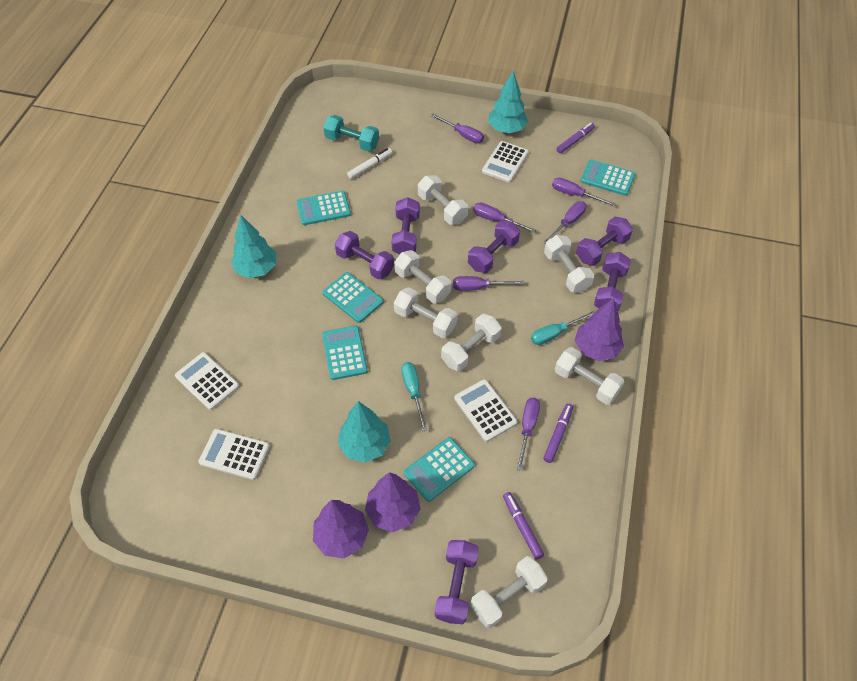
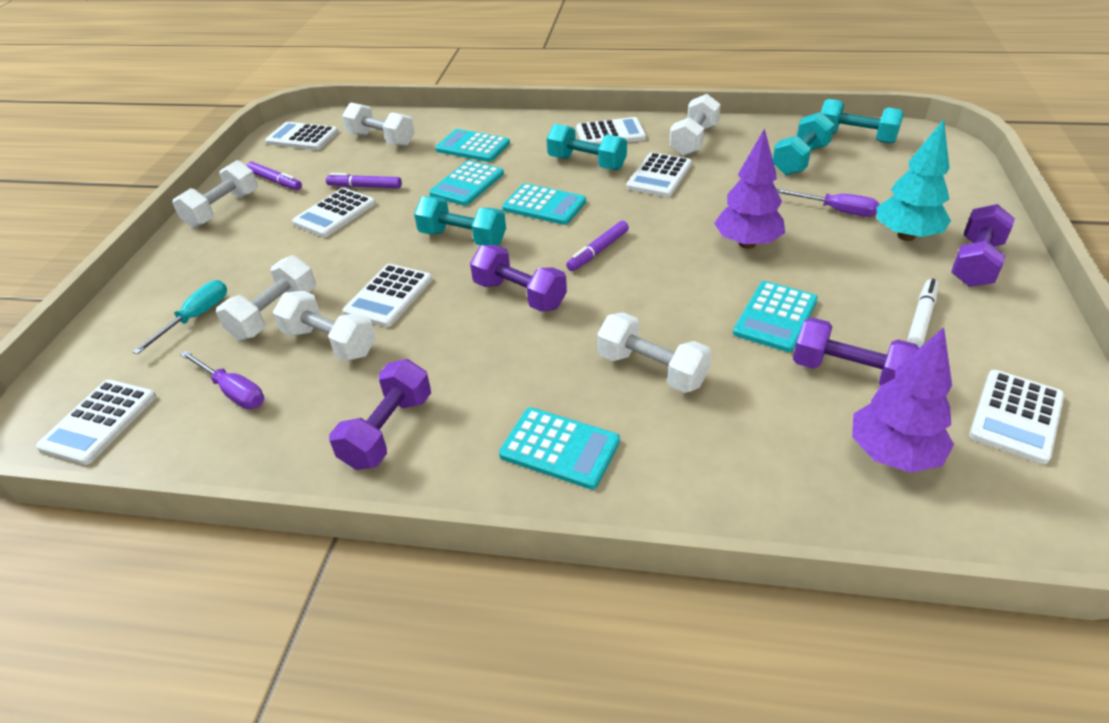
purple dumbbell: 6 -> 4
purple screwdriver: 6 -> 2
purple tree: 3 -> 2
turquoise dumbbell: 1 -> 4
turquoise screwdriver: 2 -> 1
turquoise tree: 3 -> 1
white calculator: 4 -> 7
white dumbbell: 7 -> 6

